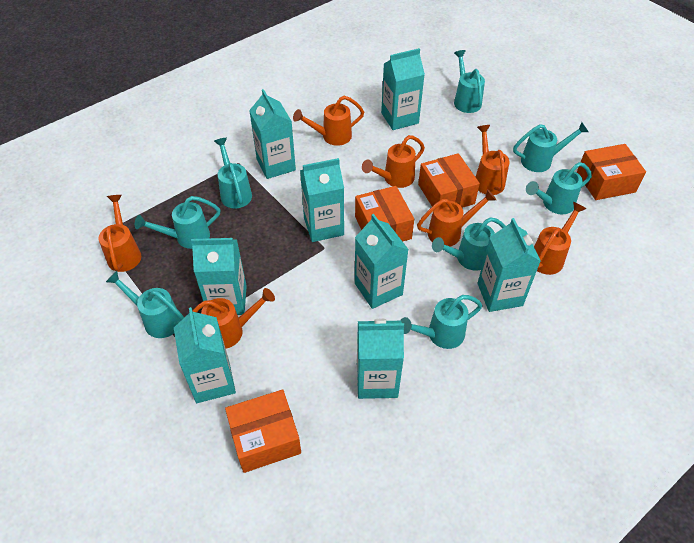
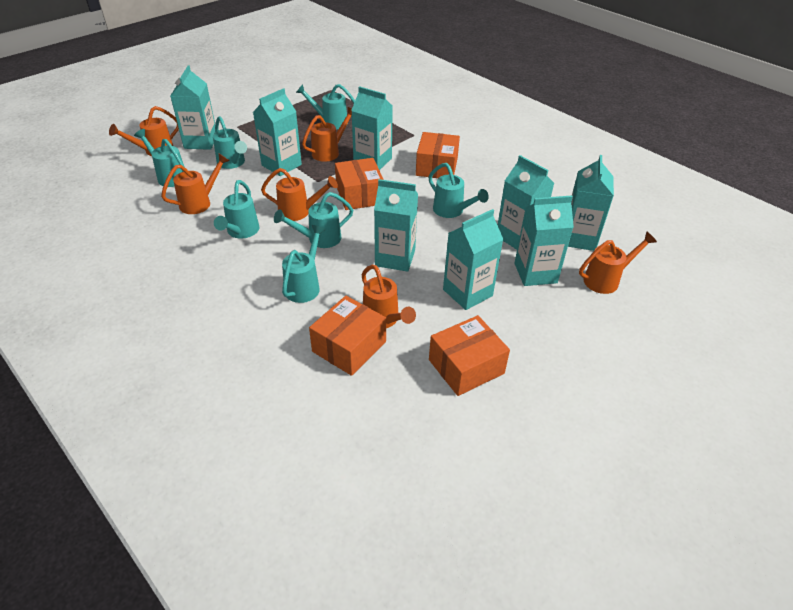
orange watering can: 7 -> 6
turquoise watering can: 8 -> 7

